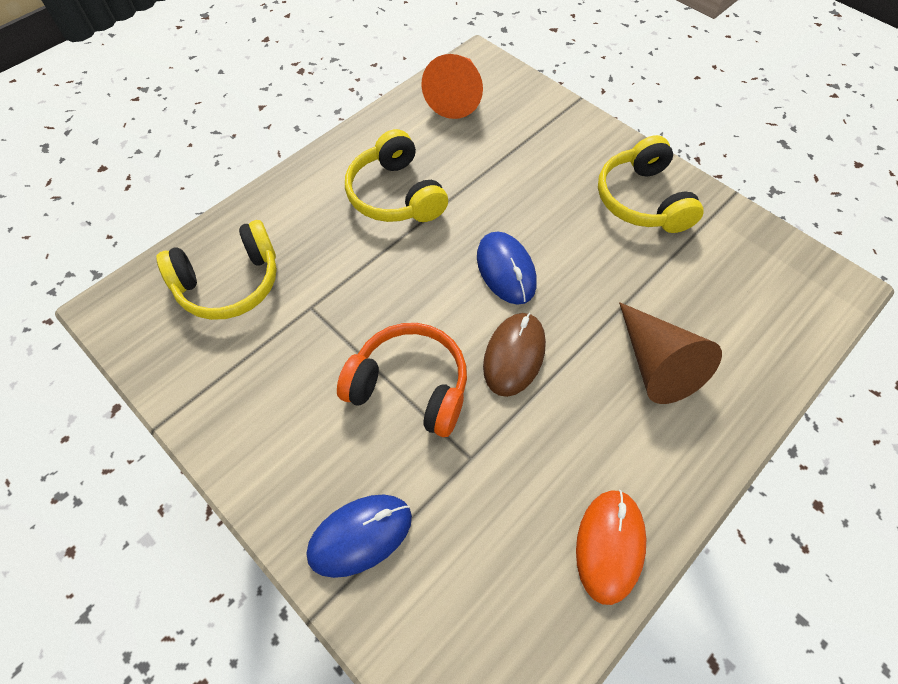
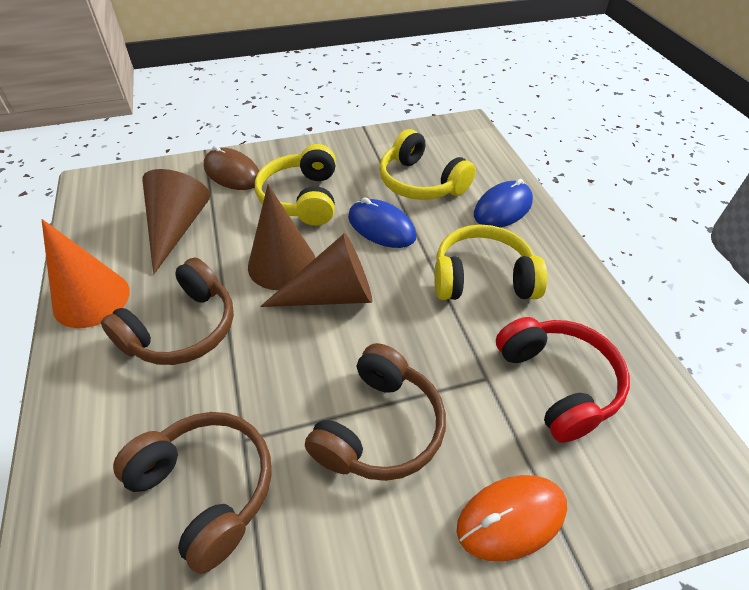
brown cone: 1 -> 3
brown headphones: 0 -> 3
orange headphones: 1 -> 0
red headphones: 0 -> 1

